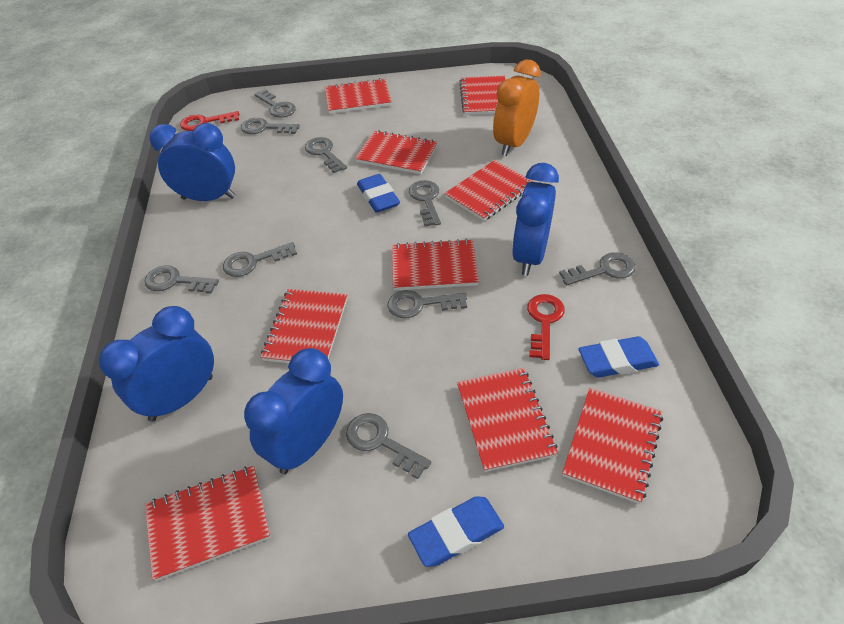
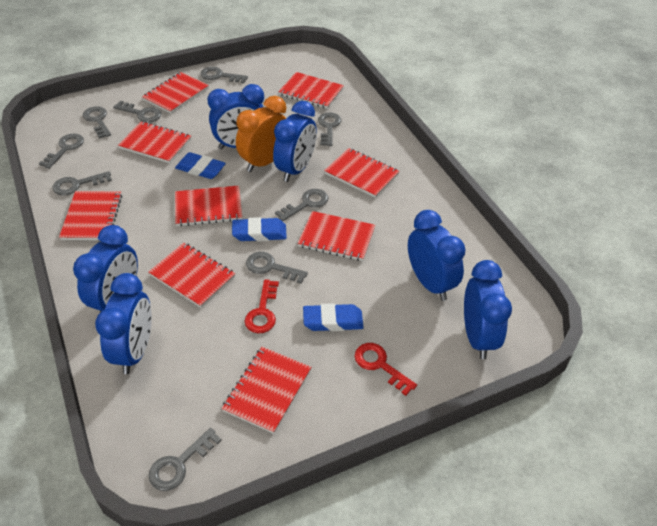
blue clock: 4 -> 6

